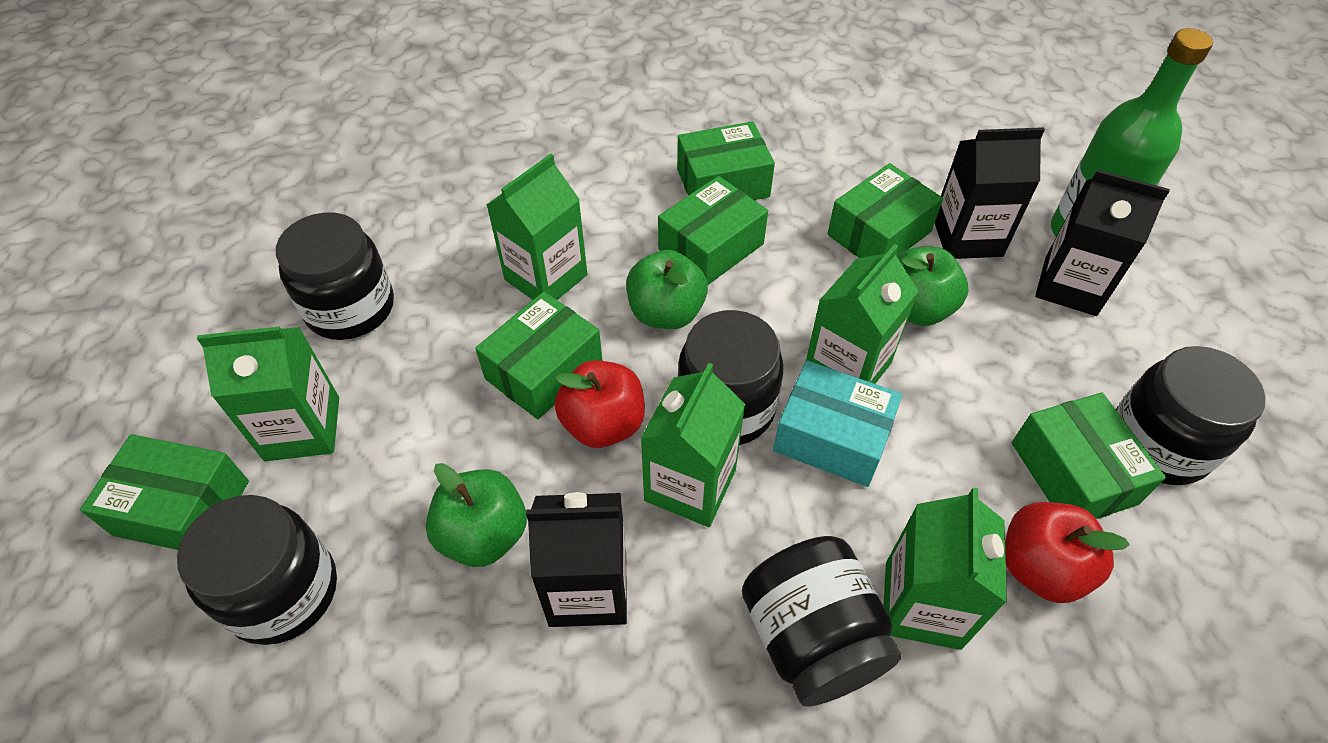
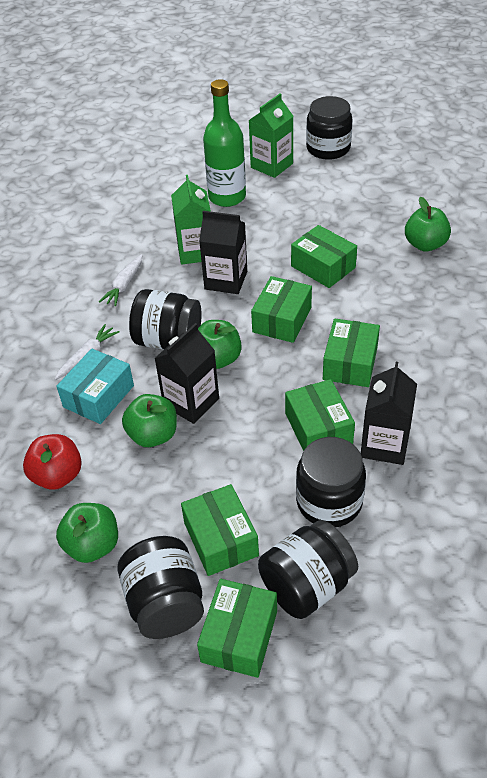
green apple: 3 -> 4
green carton: 5 -> 2
red apple: 2 -> 1
white carrot: 0 -> 2

